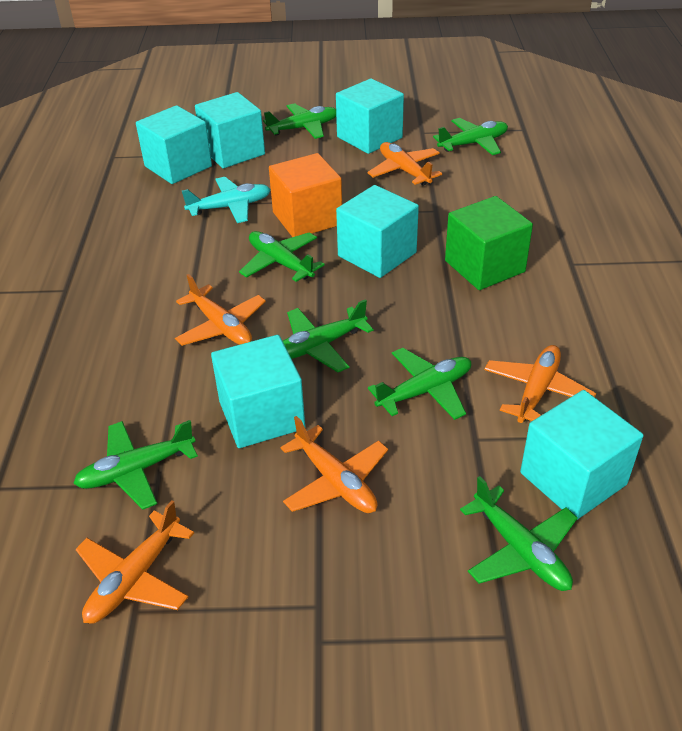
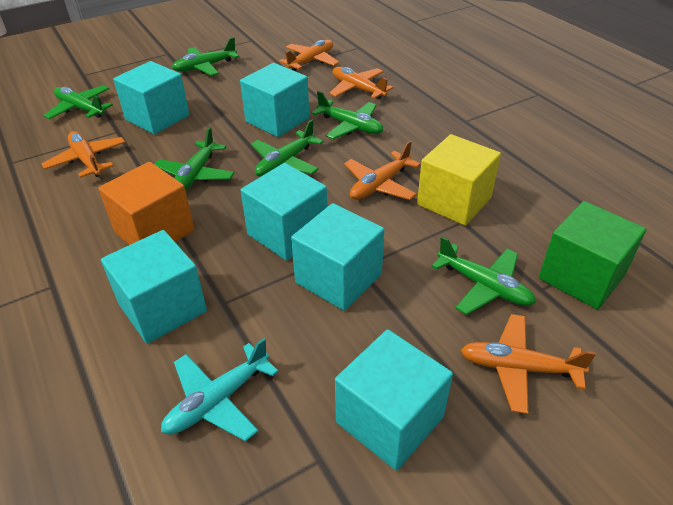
green plane: 7 -> 6
yellow cube: 0 -> 1

